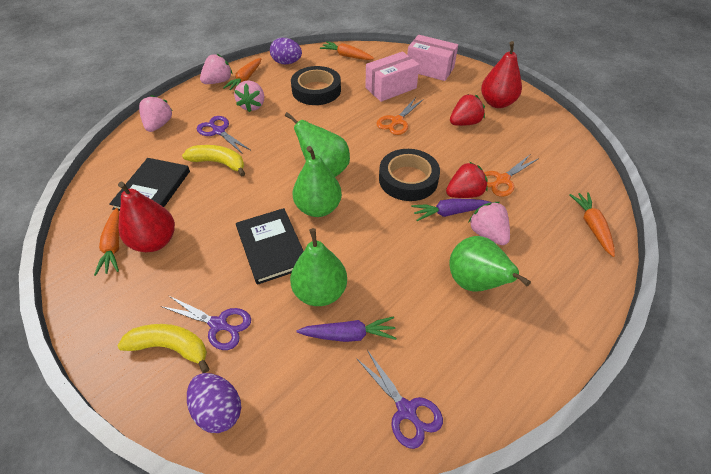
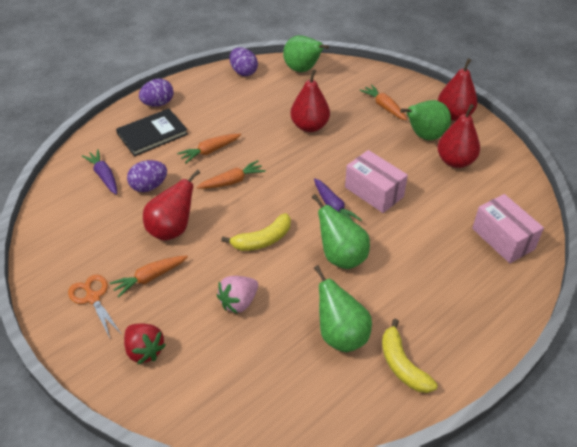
black book: 2 -> 1
black tape: 2 -> 0
orange scissors: 2 -> 1
pink strawberry: 4 -> 1
purple egg: 2 -> 3
purple scissors: 3 -> 0
red pear: 2 -> 4
red strawberry: 2 -> 1

